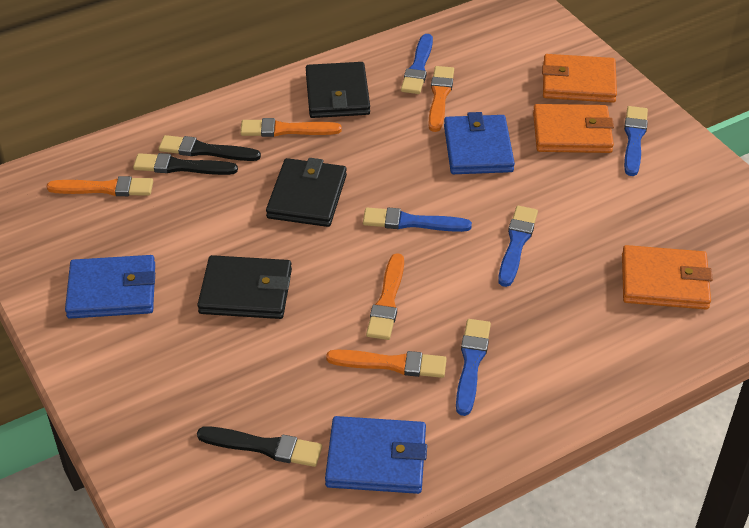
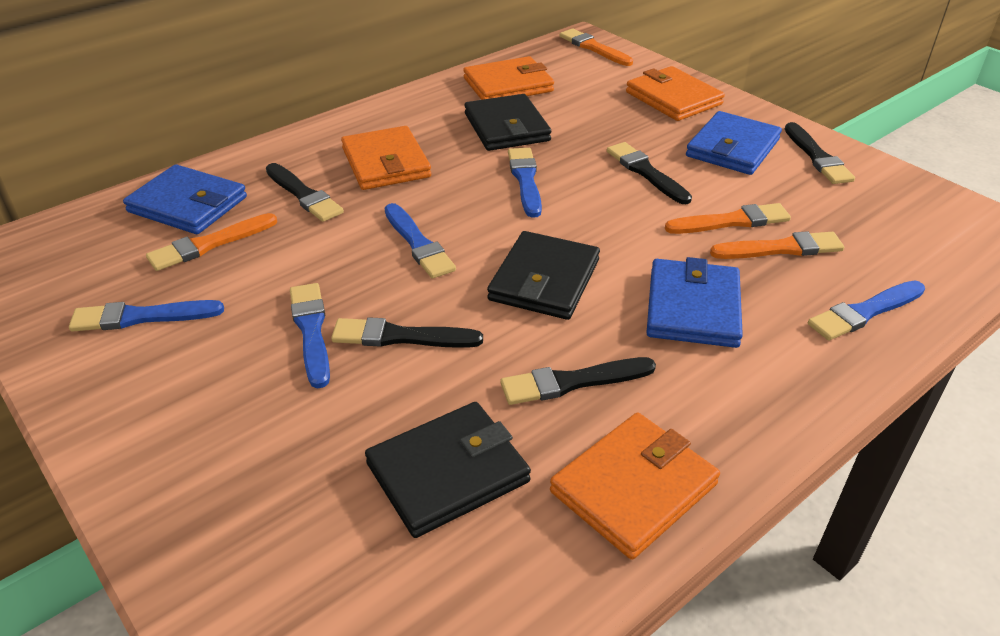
black brush: 3 -> 5
orange brush: 5 -> 4
orange wallet: 3 -> 4

